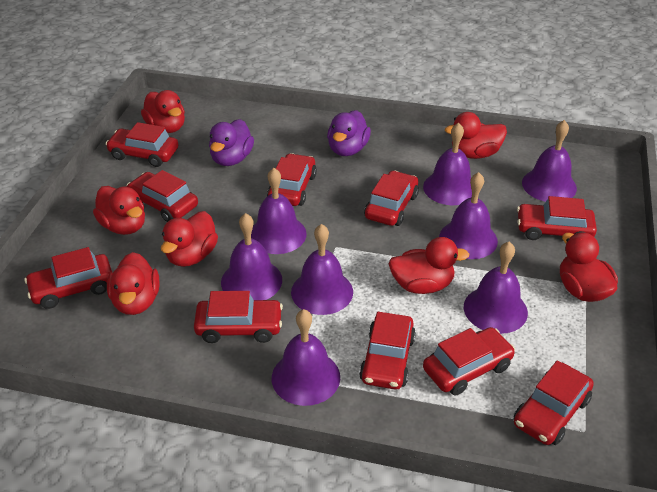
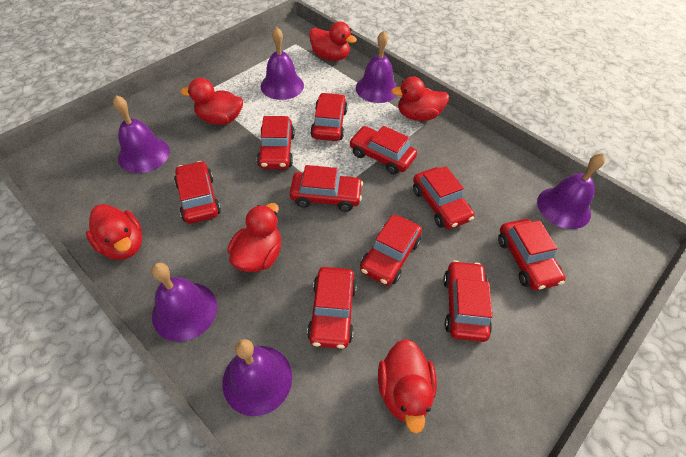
purple bell: 8 -> 6
purple duck: 2 -> 0
red duck: 7 -> 6

